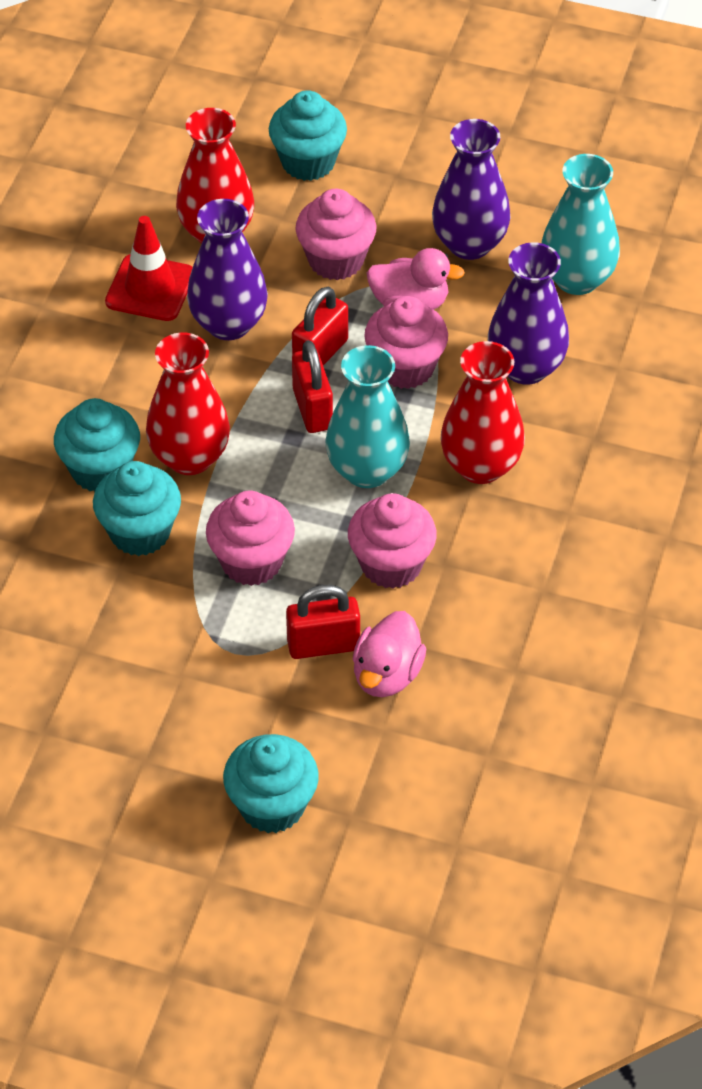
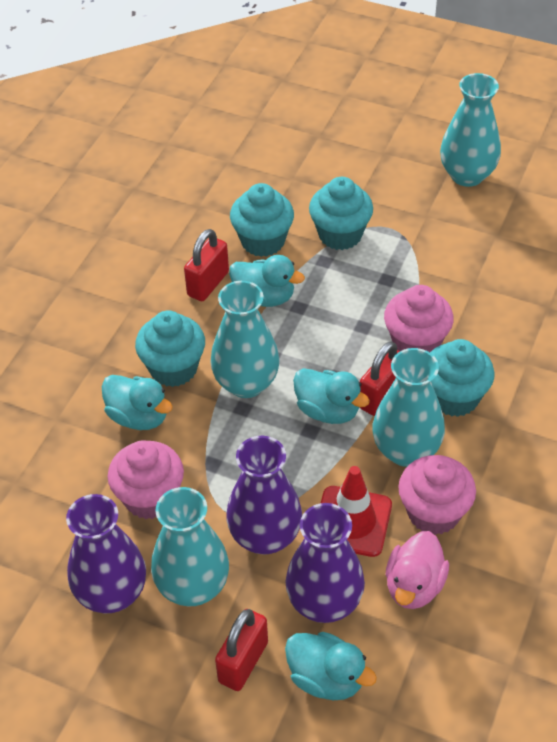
pink cupcake: 4 -> 3
pink duck: 2 -> 1
red vase: 3 -> 0
turquoise duck: 0 -> 4
turquoise vase: 2 -> 4

